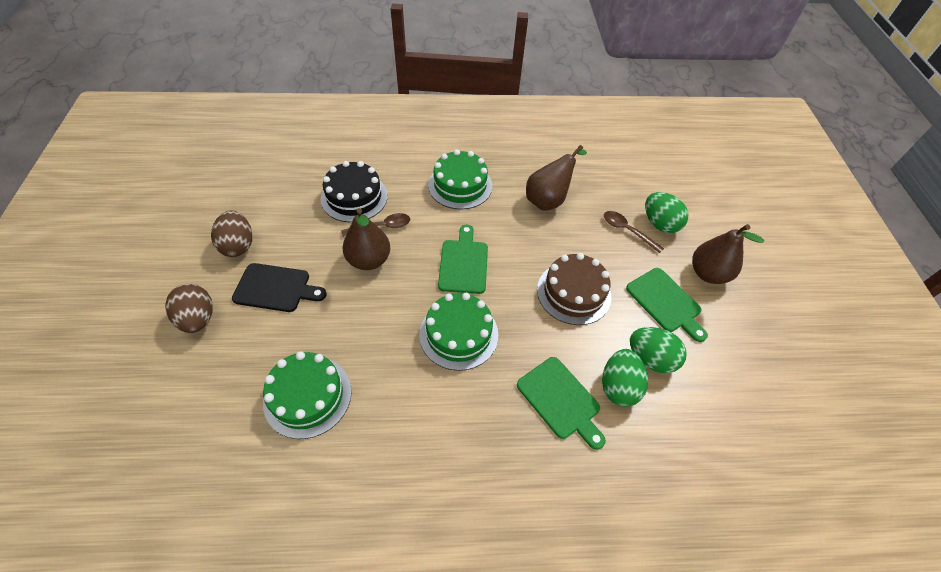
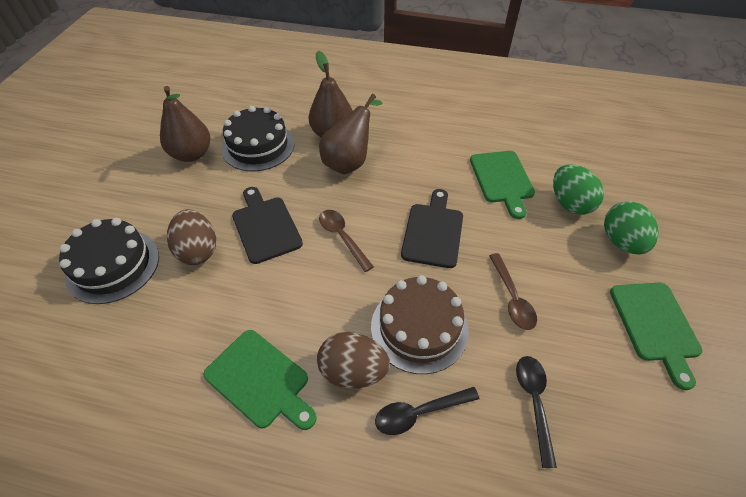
black cake: 1 -> 2
black cutting board: 1 -> 2
black spoon: 0 -> 2
green cake: 3 -> 0
green egg: 3 -> 2

